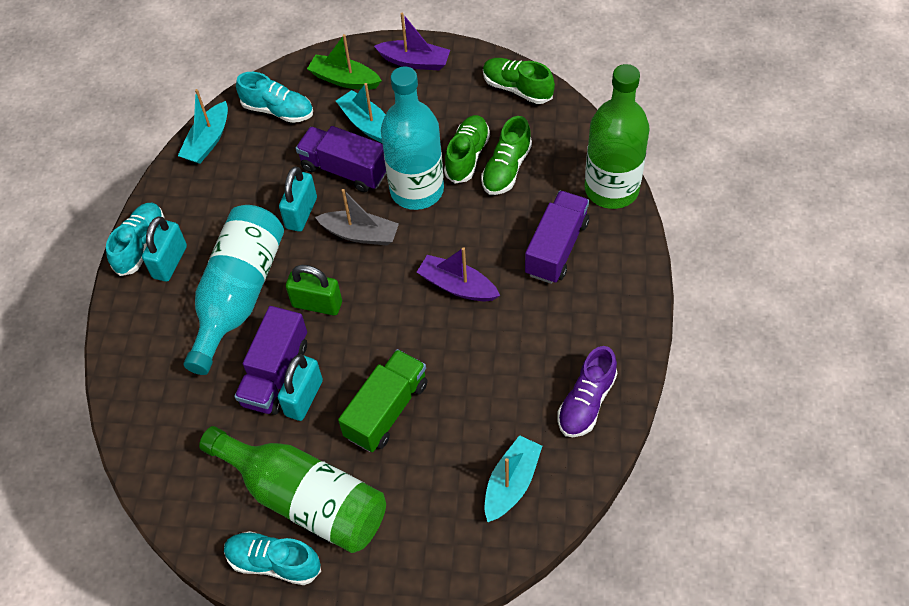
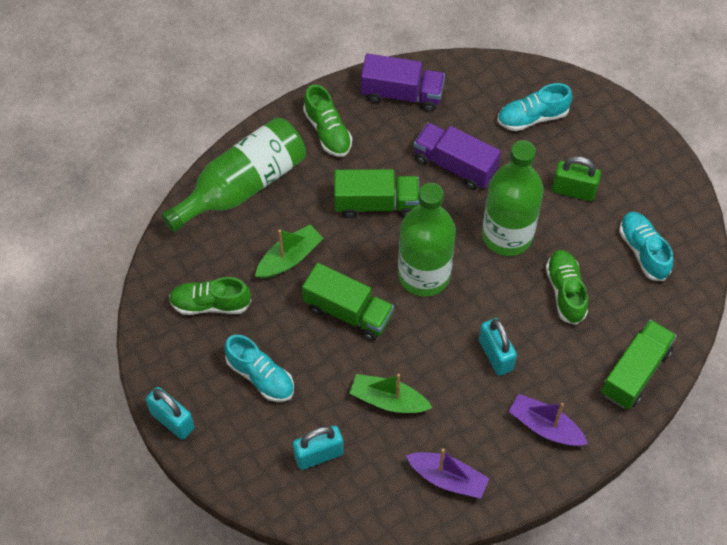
green boat: 1 -> 2
green bottle: 2 -> 3
green truck: 1 -> 3
grey boat: 1 -> 0
purple shoe: 1 -> 0
purple truck: 3 -> 2
turquoise boat: 3 -> 0
turquoise bottle: 2 -> 0

